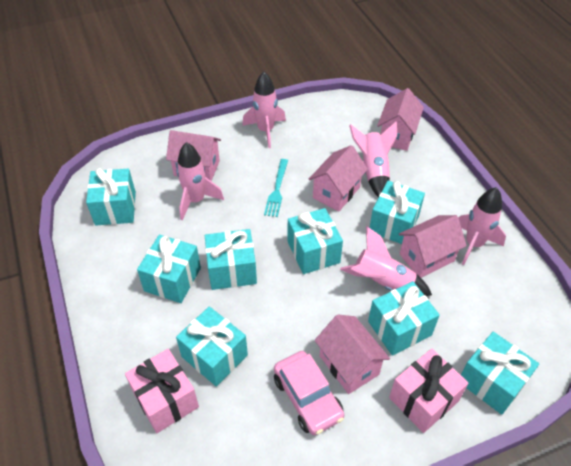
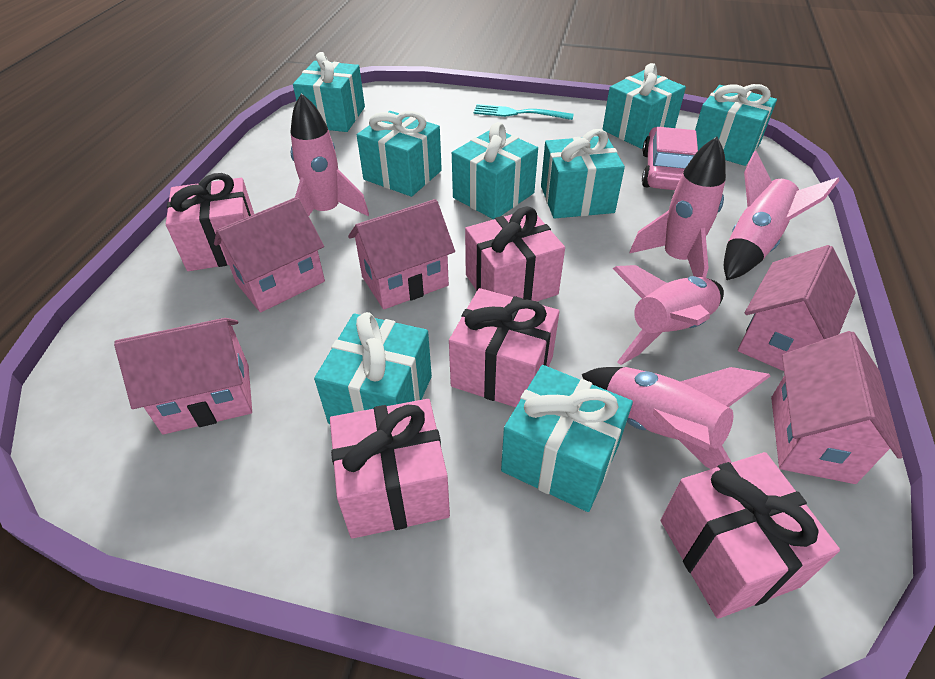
pink gift: 2 -> 5

